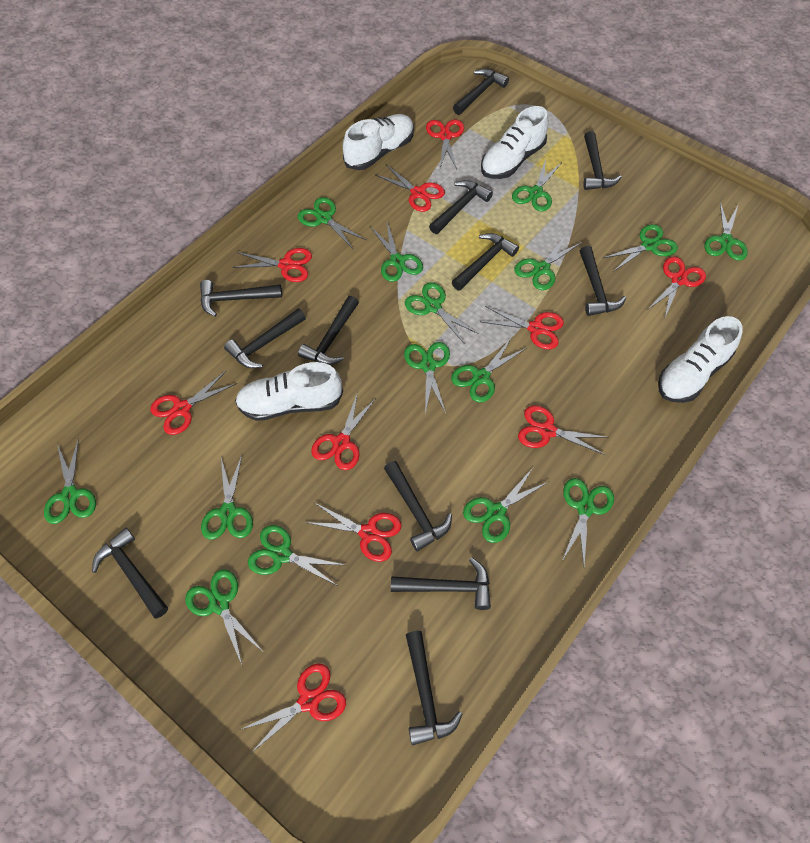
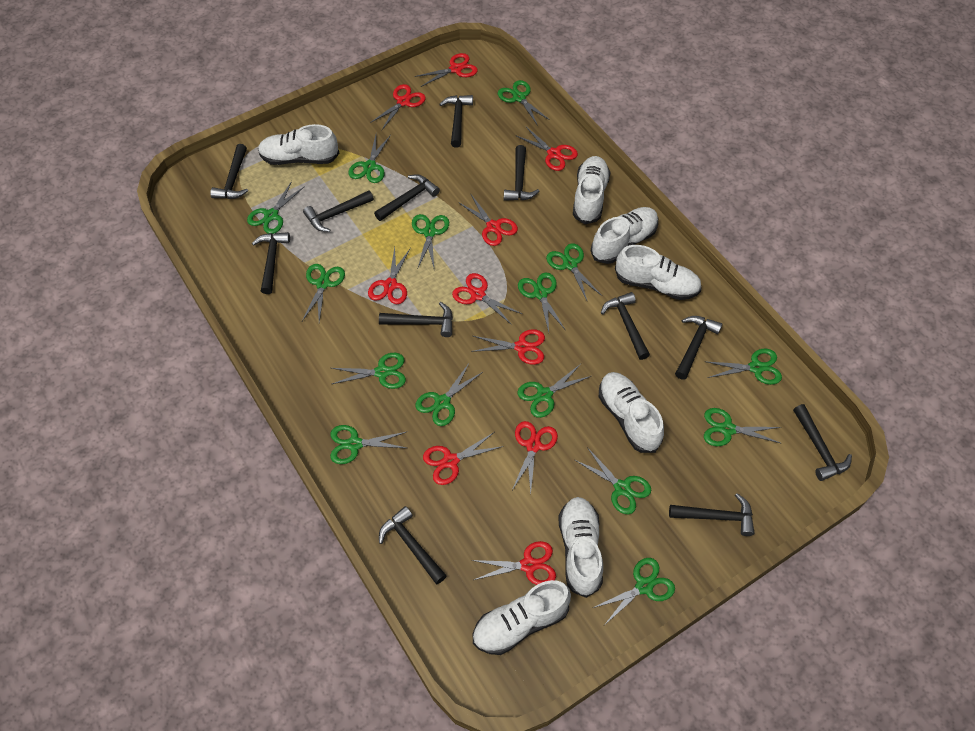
white shoe: 4 -> 7

